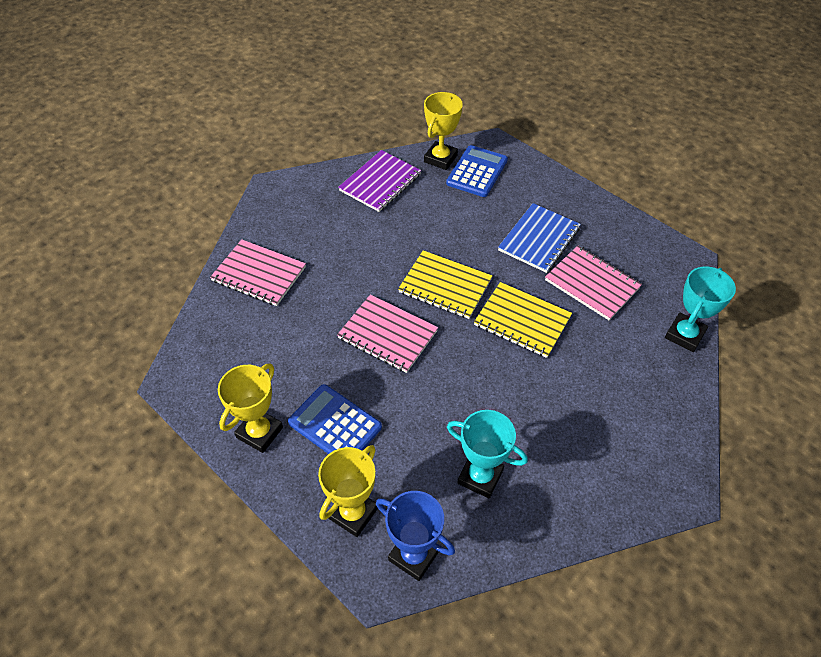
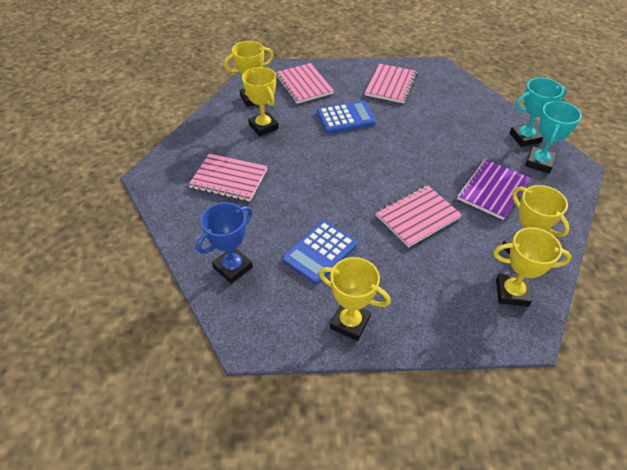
blue notebook: 1 -> 0
pink notebook: 3 -> 4
yellow notebook: 2 -> 0
yellow trophy: 3 -> 5

